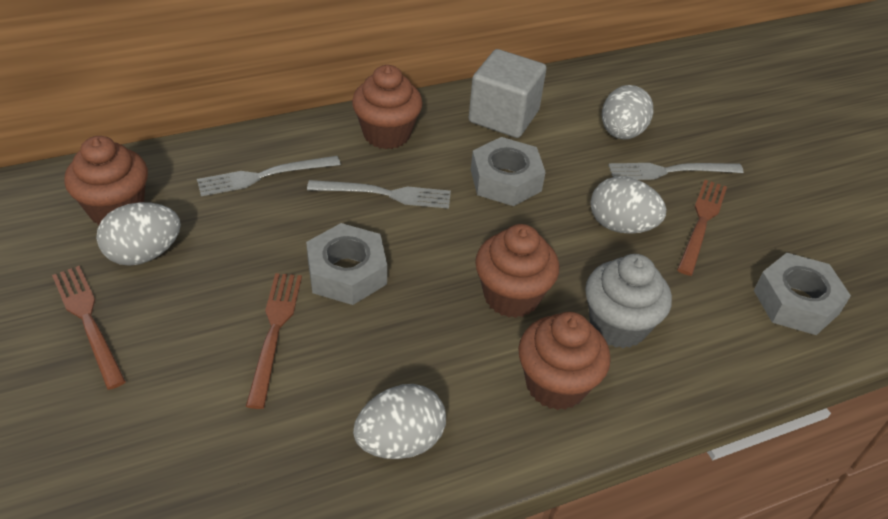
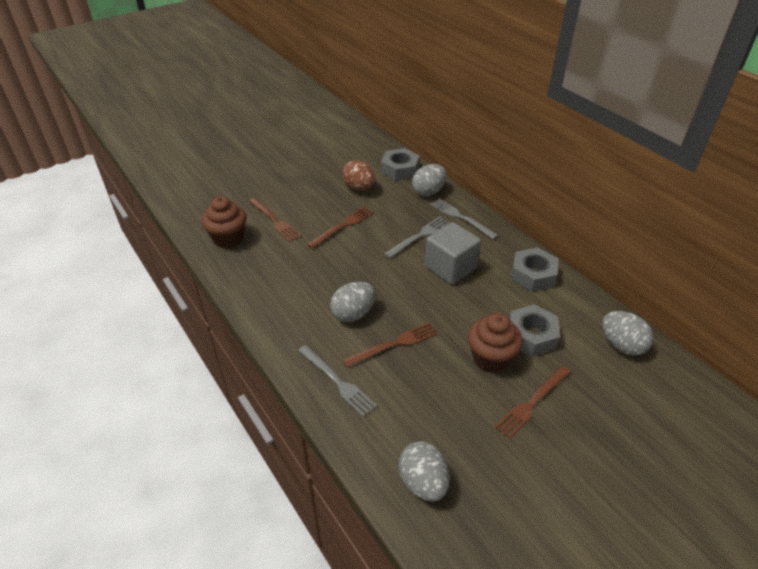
brown cupcake: 4 -> 2
brown egg: 0 -> 1
brown fork: 3 -> 4
grey cupcake: 1 -> 0

